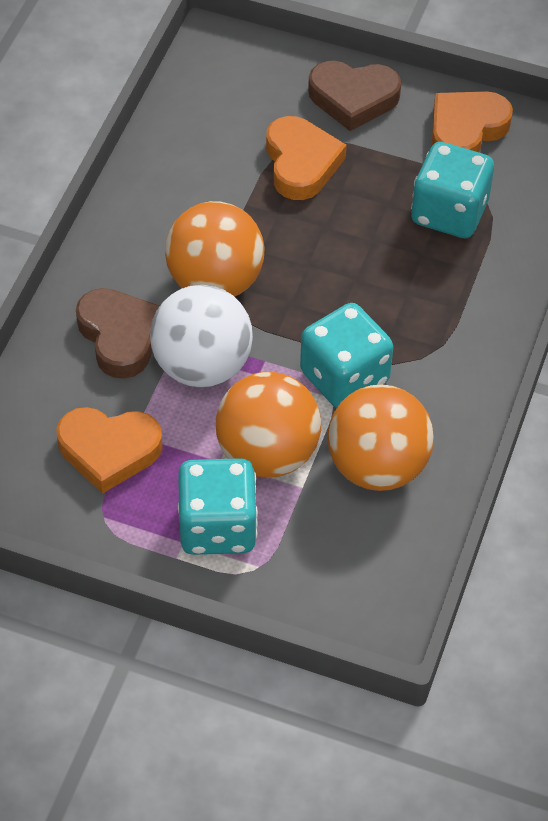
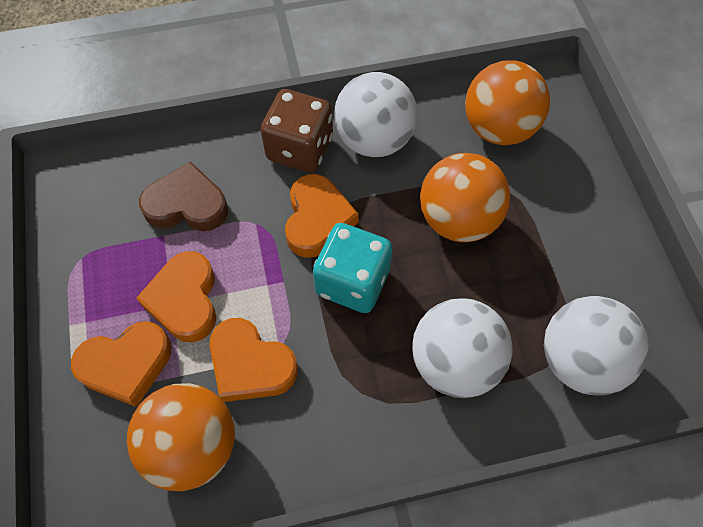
brown dice: 0 -> 1
brown heart: 2 -> 1
orange heart: 3 -> 4
turquoise dice: 3 -> 1
white ball: 1 -> 3

